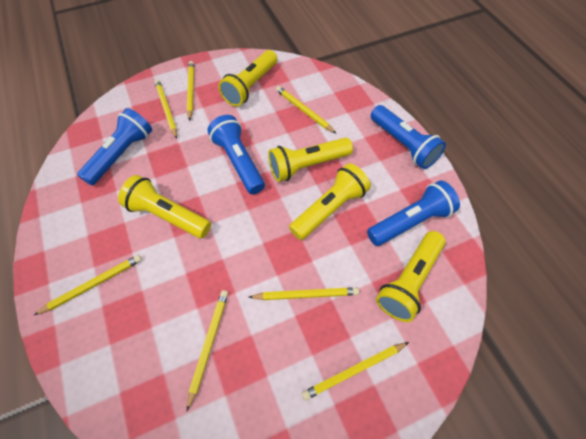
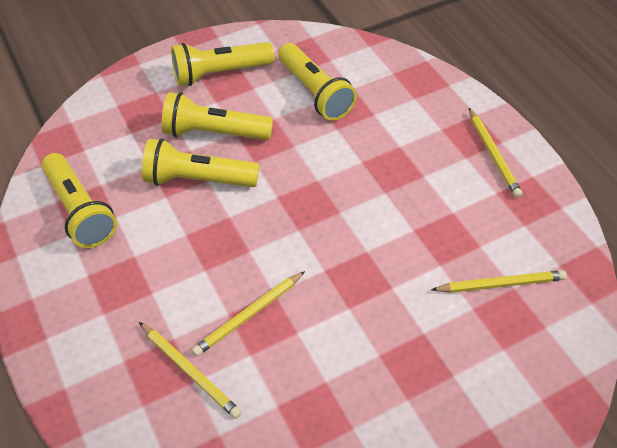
blue flashlight: 4 -> 0
yellow pencil: 7 -> 4

